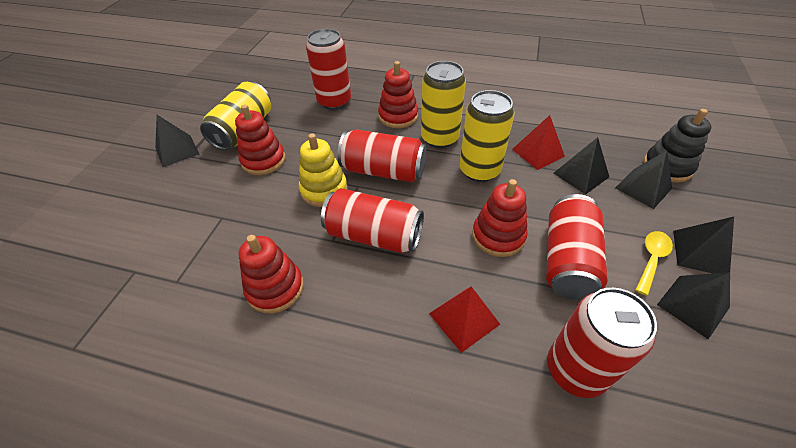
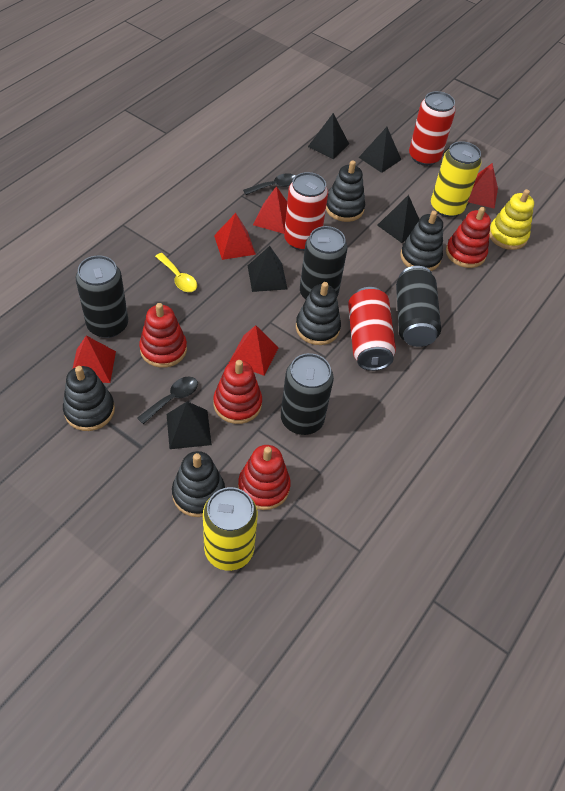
black can: 0 -> 4
black spoon: 0 -> 2
black stacking toy: 1 -> 5
red can: 5 -> 3
red pyramid: 2 -> 5
yellow can: 3 -> 2

